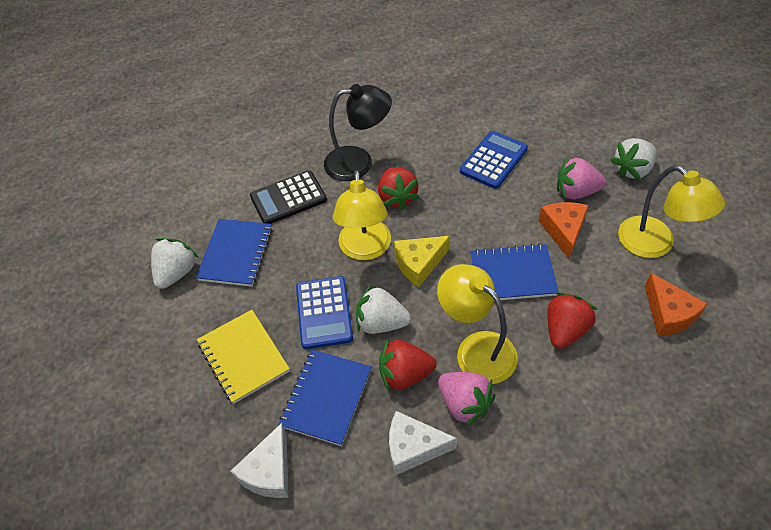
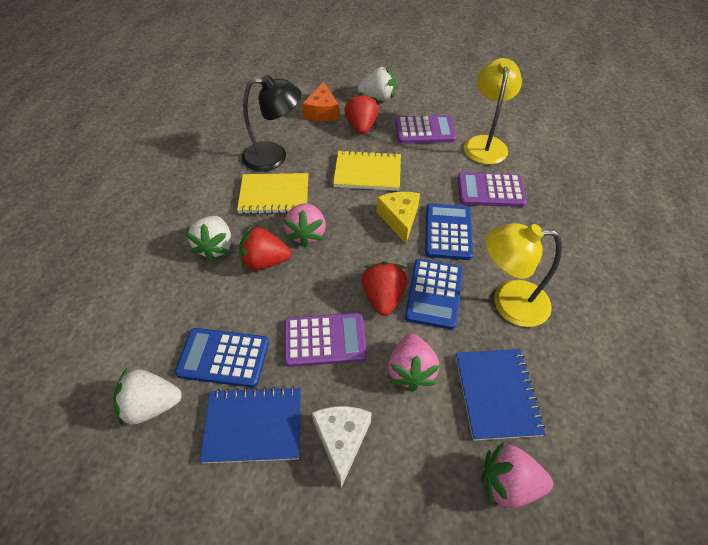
black calculator: 1 -> 0
blue calculator: 2 -> 3
blue notebook: 3 -> 2
orange cheese: 2 -> 1
pink strawberry: 2 -> 3
purple calculator: 0 -> 3
white cheese: 2 -> 1
yellow lamp: 3 -> 2
yellow notebook: 1 -> 2

